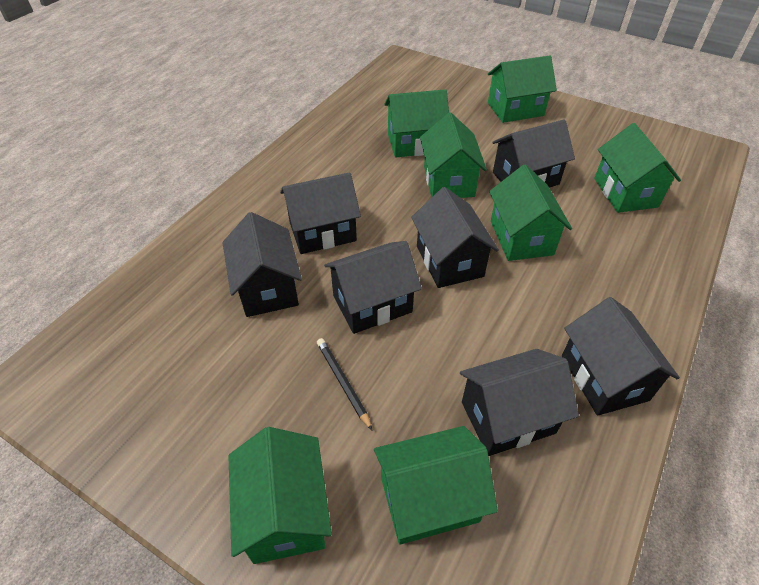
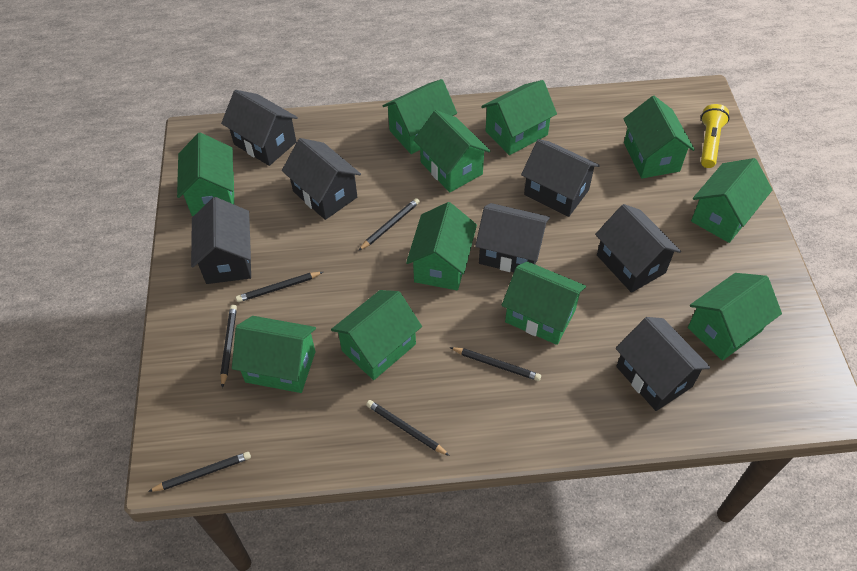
black pencil: 1 -> 6
green house: 7 -> 11
yellow flashlight: 0 -> 1

